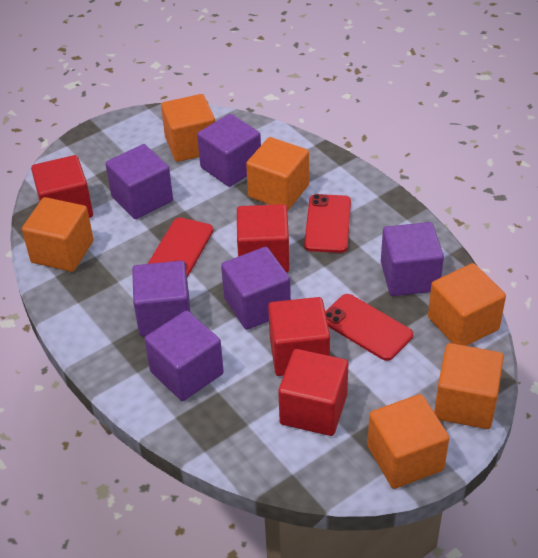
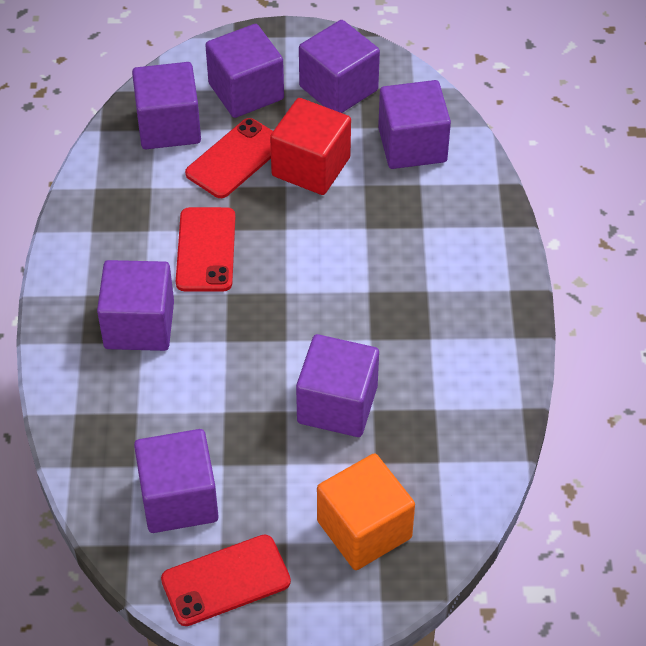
orange cube: 6 -> 1
purple cube: 6 -> 7
red cube: 4 -> 1

